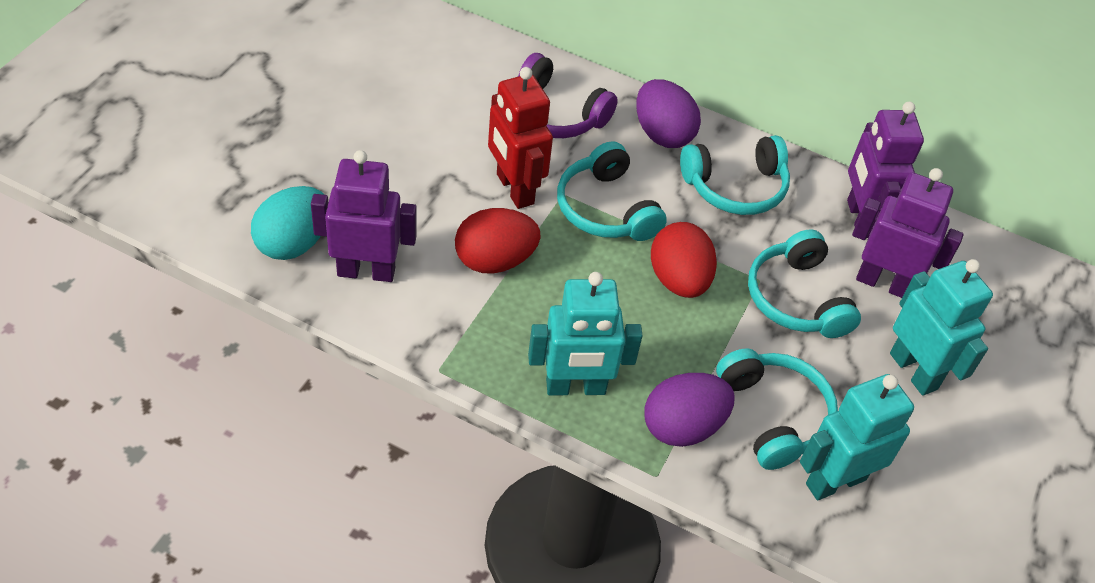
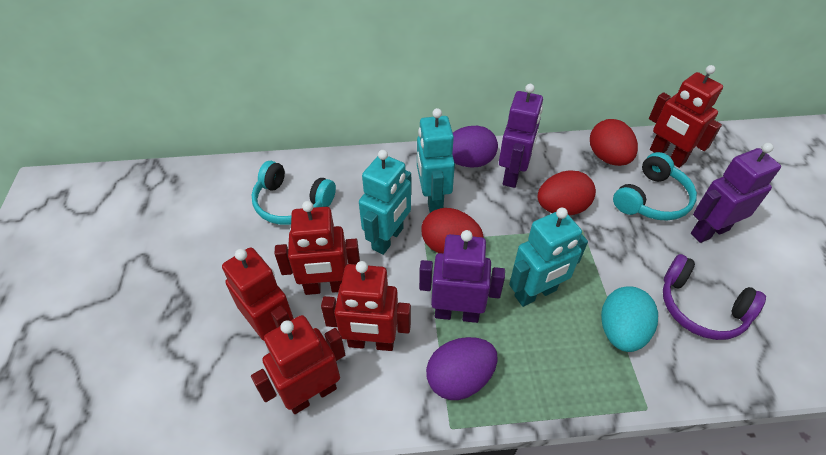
red egg: 2 -> 3
red robot: 1 -> 5
turquoise headphones: 4 -> 2

